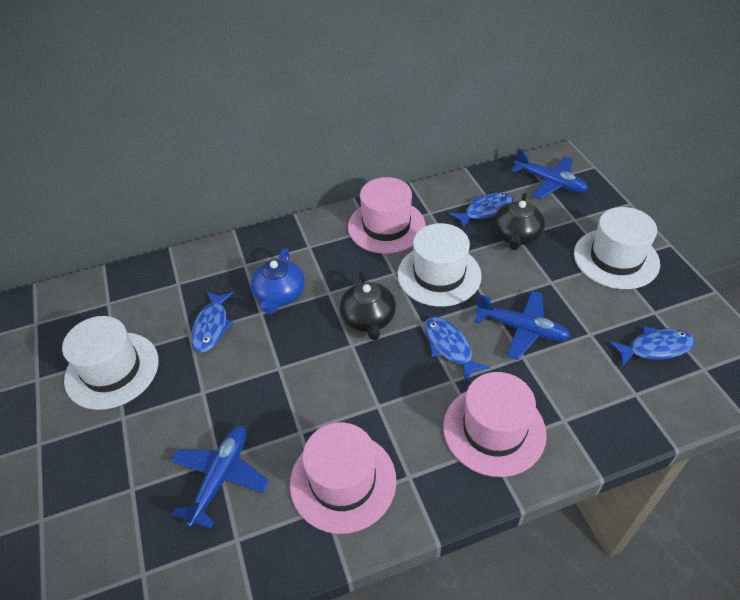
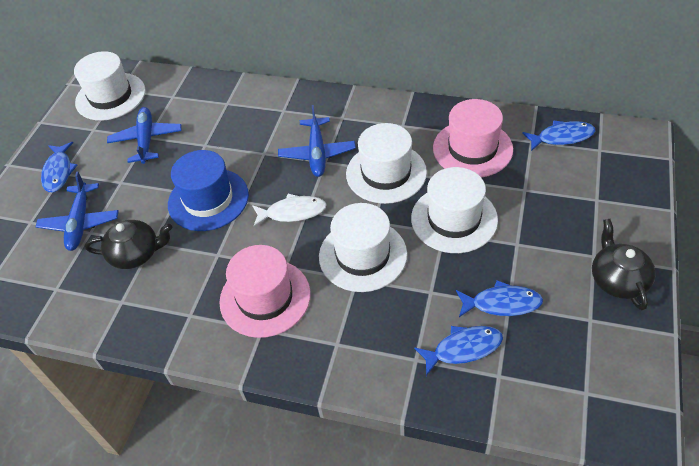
blue hat: 0 -> 1
blue teapot: 1 -> 0
pink hat: 3 -> 2
white fish: 0 -> 1
white hat: 3 -> 4

